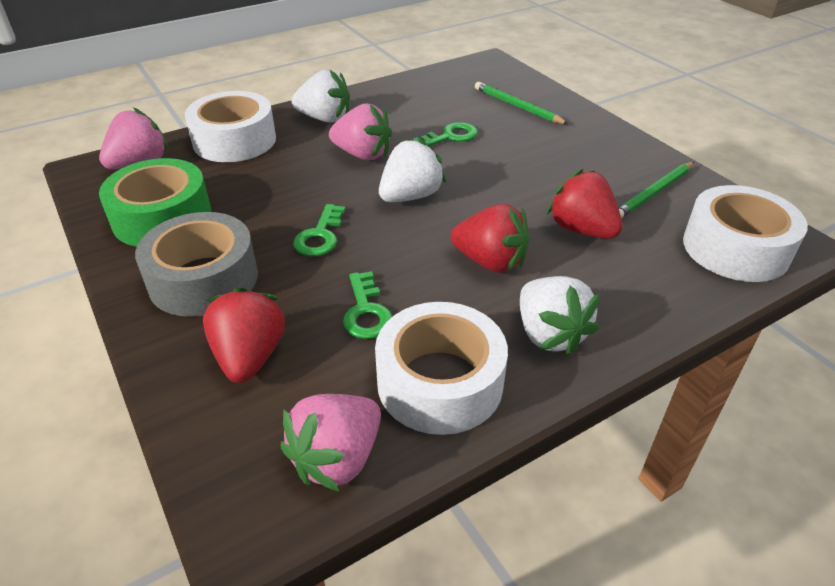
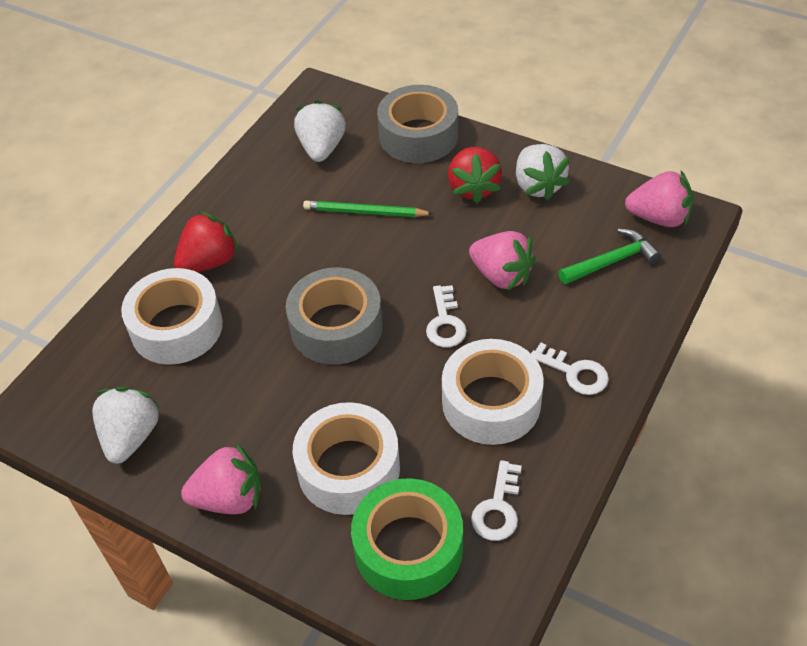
green hammer: 0 -> 1
green key: 3 -> 0
green pencil: 2 -> 1
grey tape: 1 -> 2
red strawberry: 3 -> 2
white key: 0 -> 3

